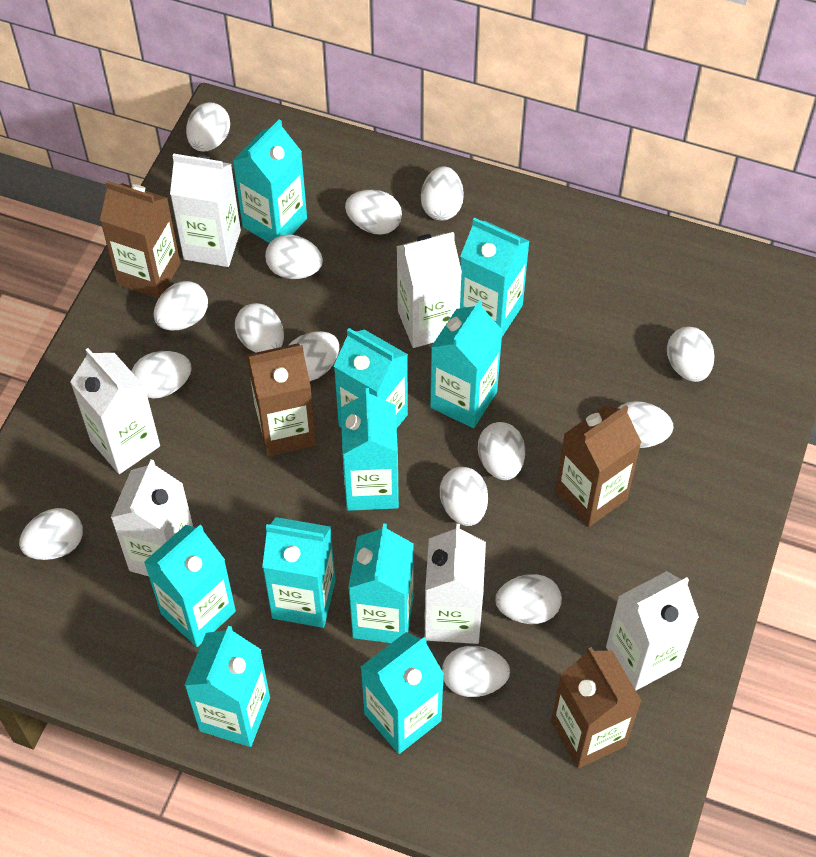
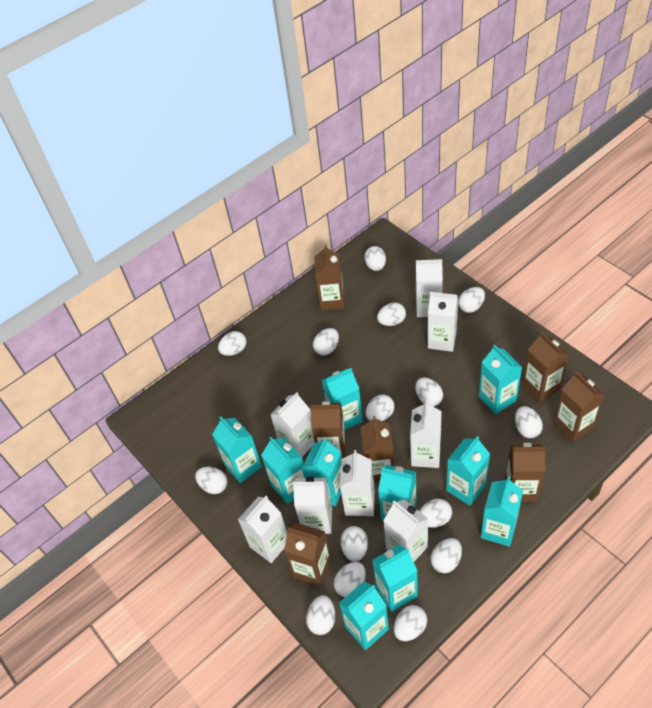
brown carton: 4 -> 7
white carton: 6 -> 8

